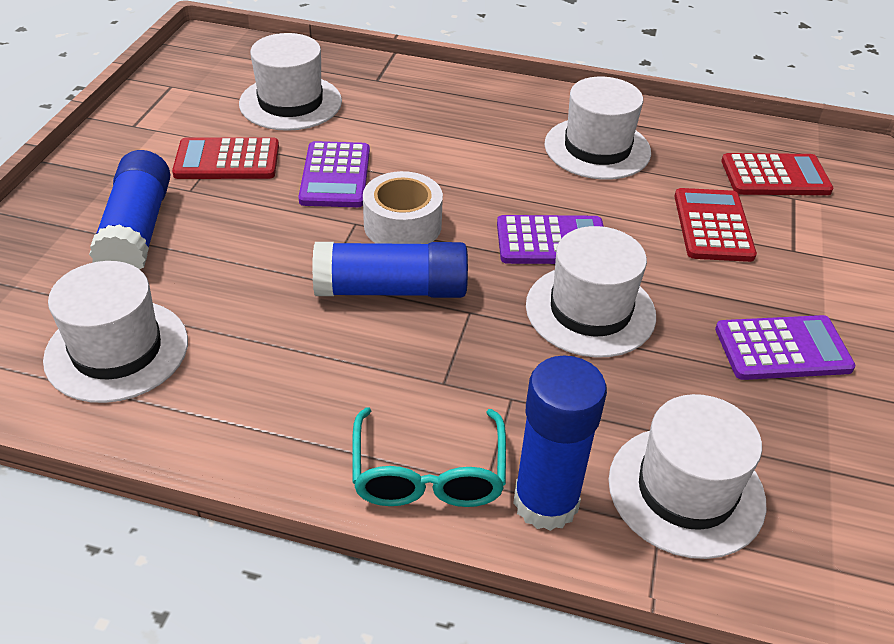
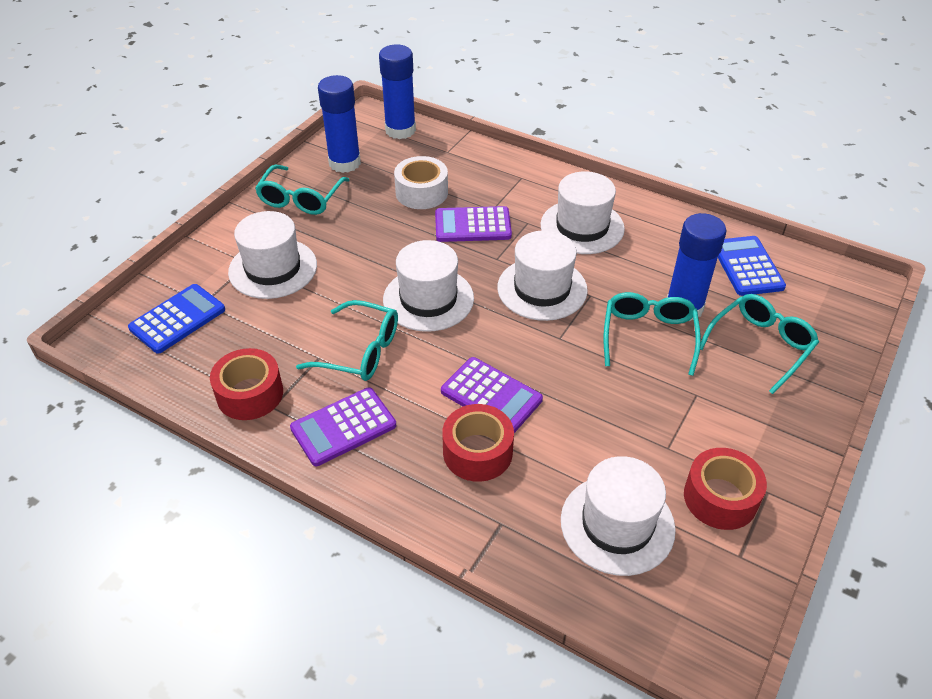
blue calculator: 0 -> 2
red calculator: 3 -> 0
red tape: 0 -> 3
turquoise glasses: 1 -> 4

